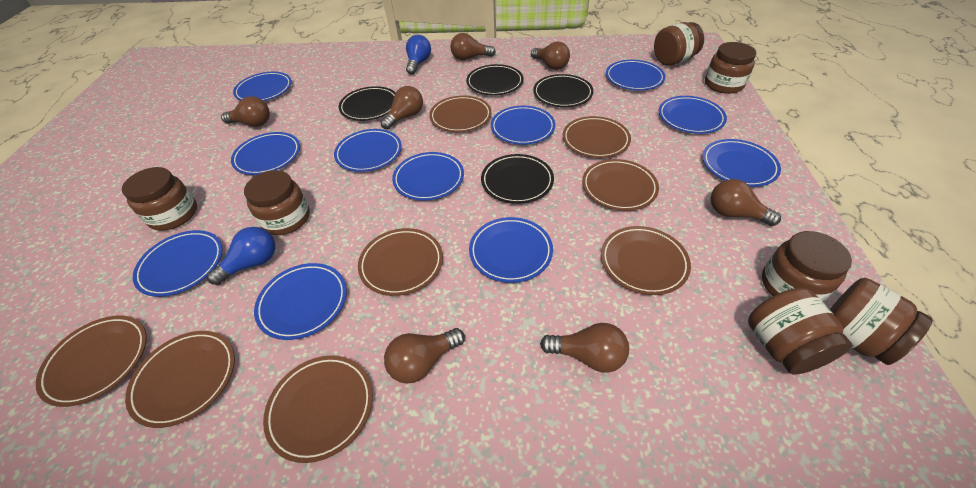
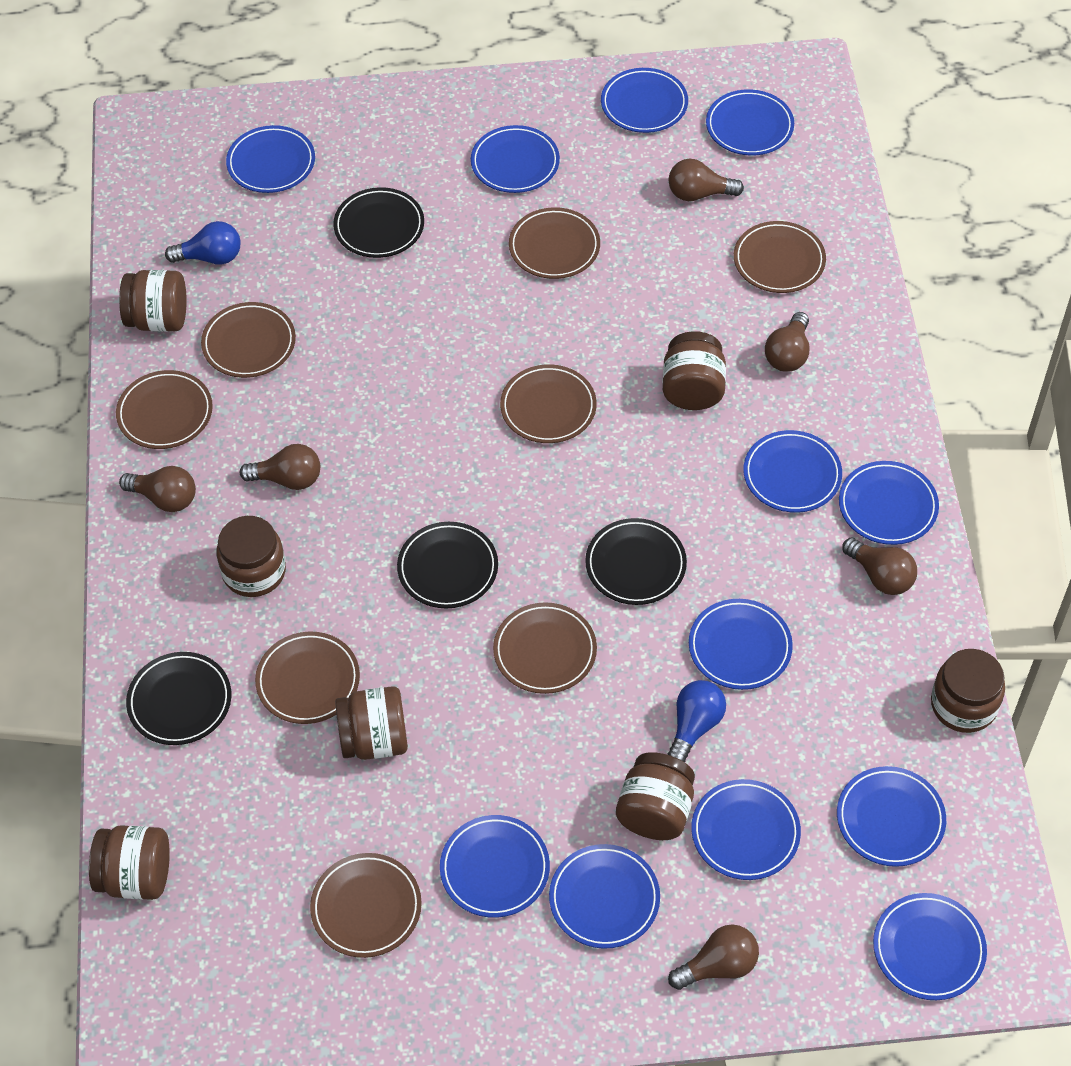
blue plate: 11 -> 12
brown light bulb: 7 -> 6

